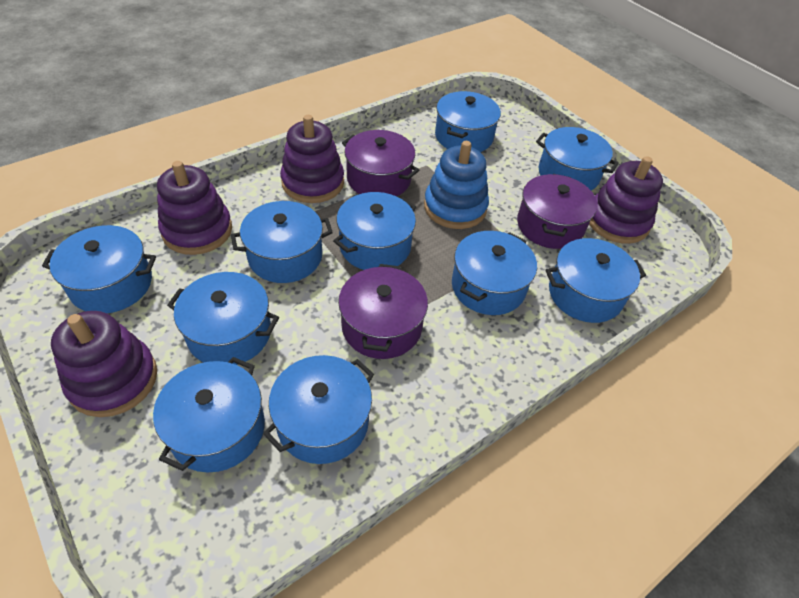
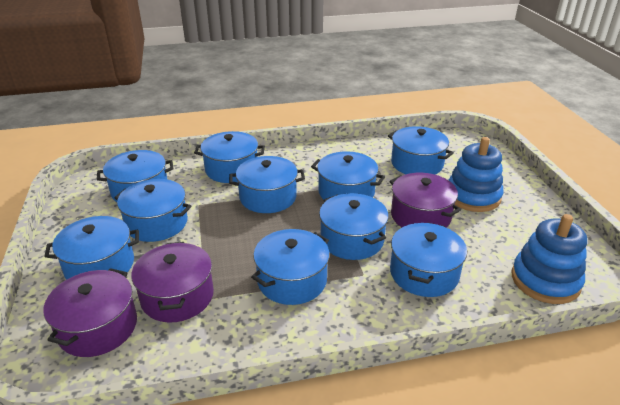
blue stacking toy: 1 -> 2
purple stacking toy: 4 -> 0

